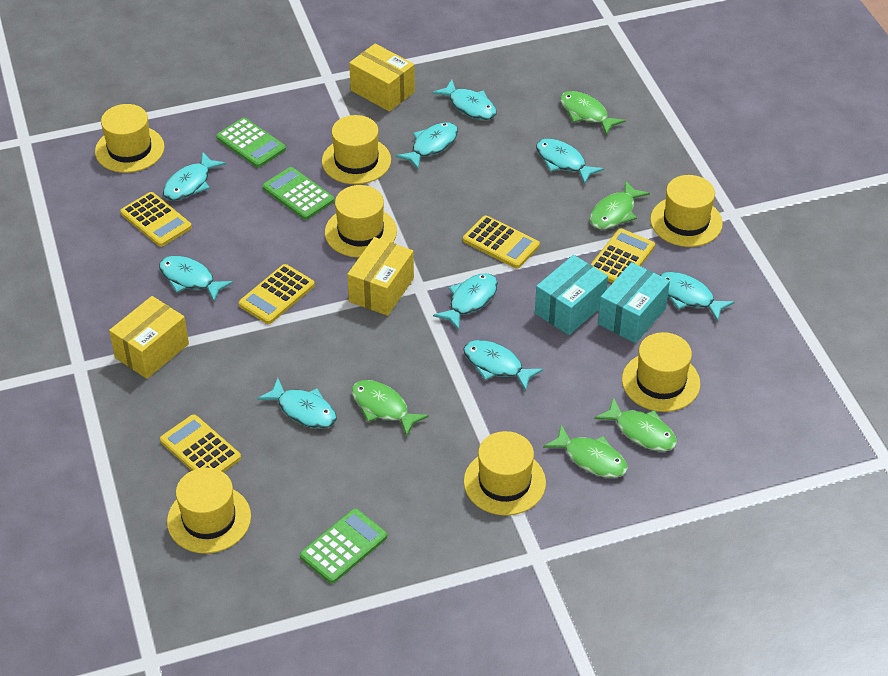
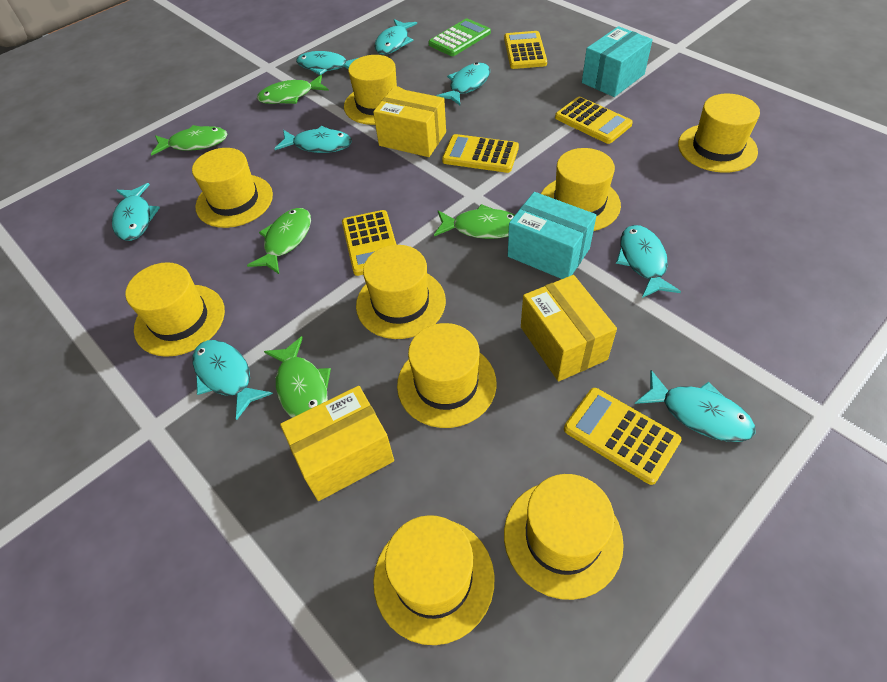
green calculator: 3 -> 1
turquoise fish: 9 -> 8
yellow hat: 7 -> 9

